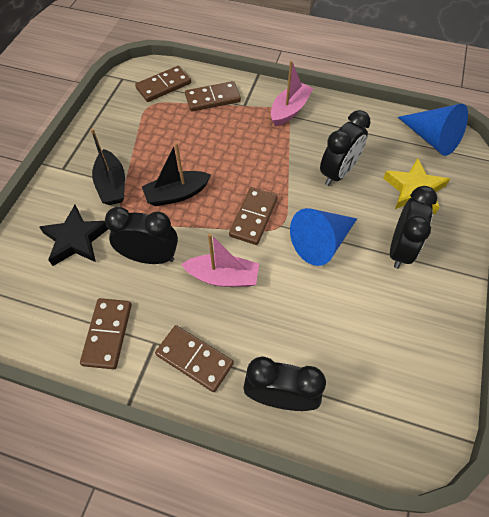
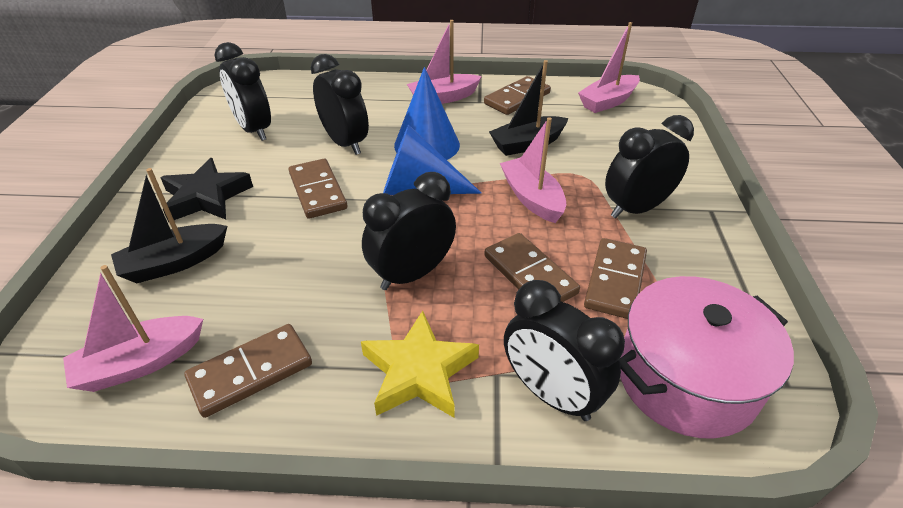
black clock: 4 -> 5
pink boat: 2 -> 4
pink pot: 0 -> 1

